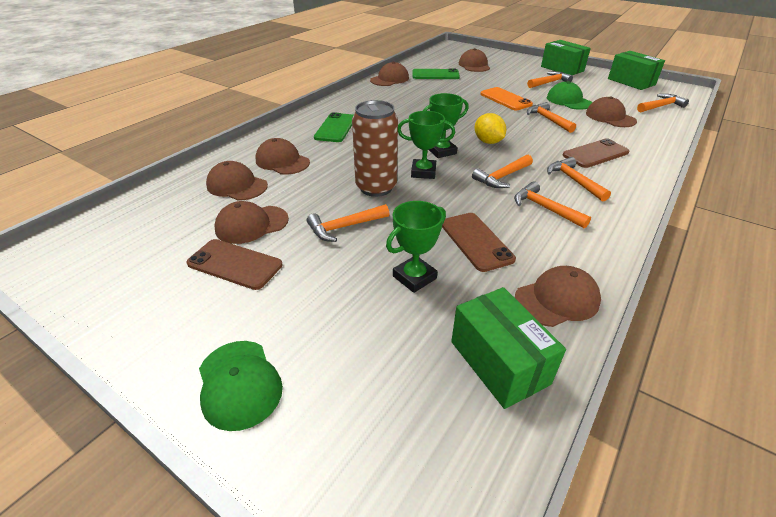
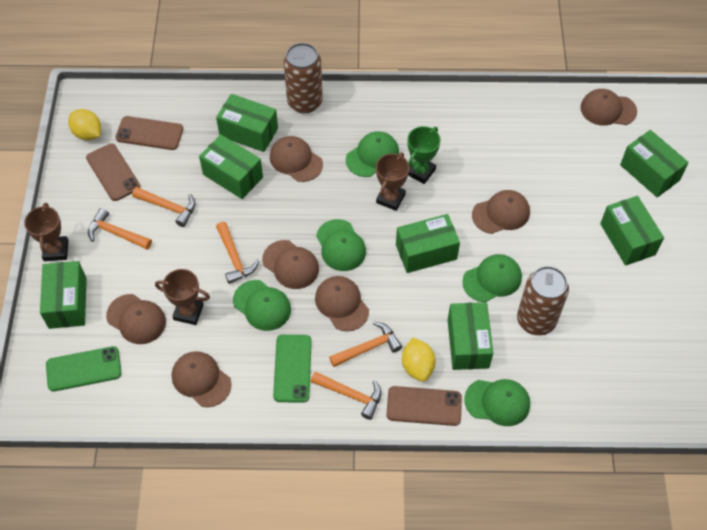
brown can: 1 -> 2
brown trophy: 0 -> 3
green box: 3 -> 7
green cap: 2 -> 5
green trophy: 3 -> 1
orange hammer: 7 -> 5
orange phone: 1 -> 0
yellow lemon: 1 -> 2

